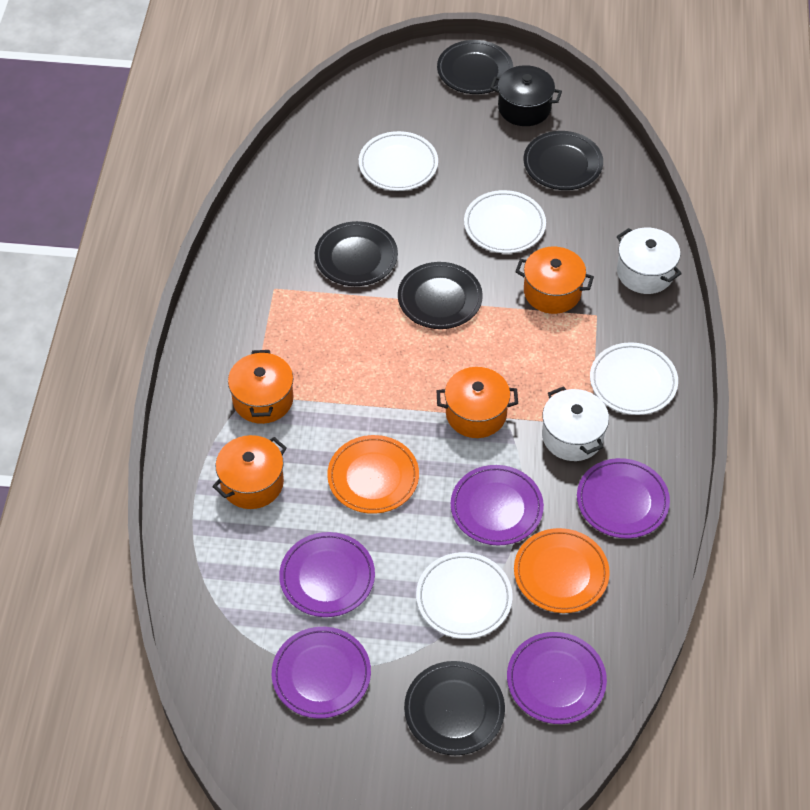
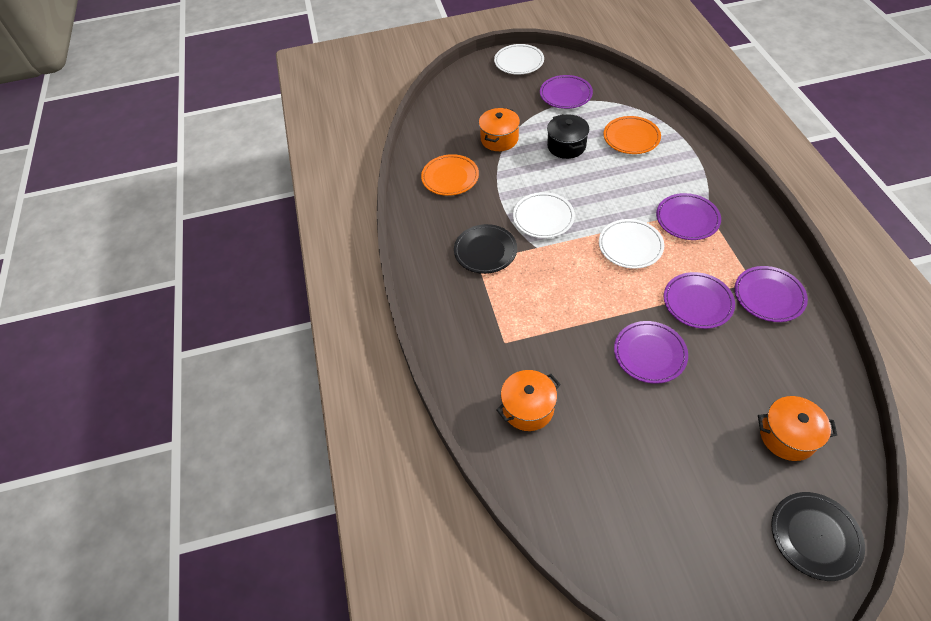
black plate: 5 -> 2
orange pot: 4 -> 3
white plate: 4 -> 3
white pot: 2 -> 0

